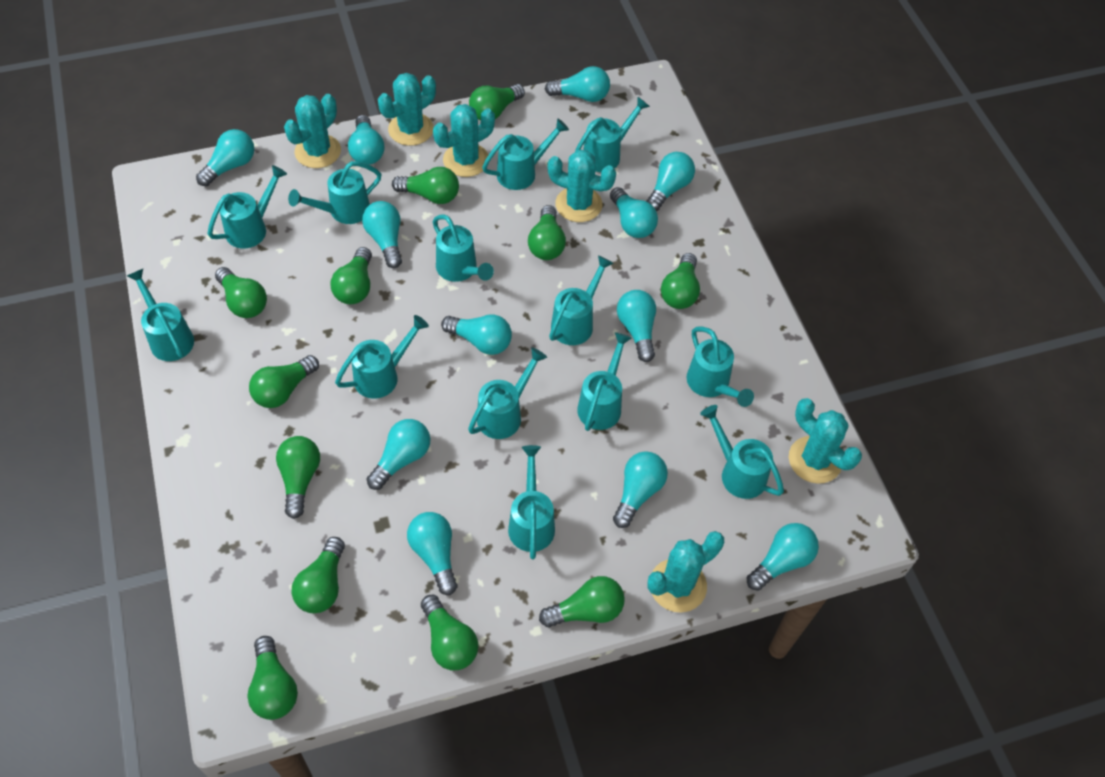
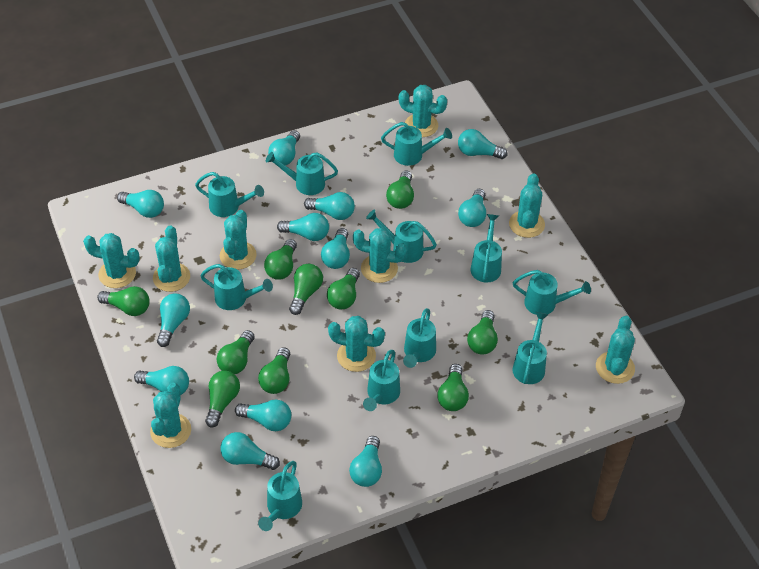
green light bulb: 12 -> 10
turquoise cactus: 6 -> 9
turquoise watering can: 13 -> 11

